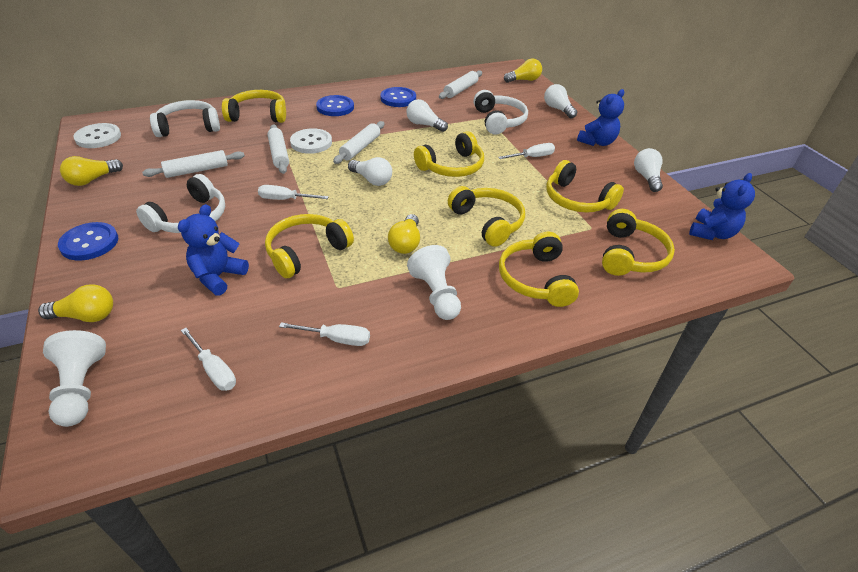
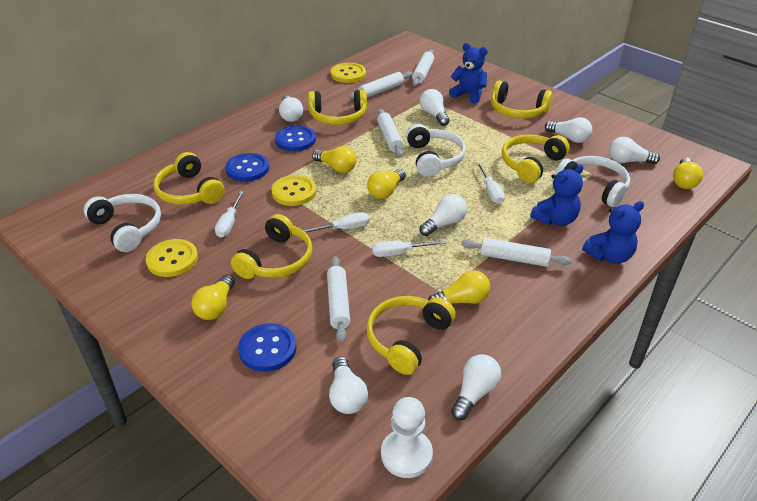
white button: 2 -> 0
white light bulb: 4 -> 7
white pawn: 2 -> 1
white rolling pin: 4 -> 5
yellow button: 0 -> 3
yellow headphones: 7 -> 6
yellow light bulb: 4 -> 5

